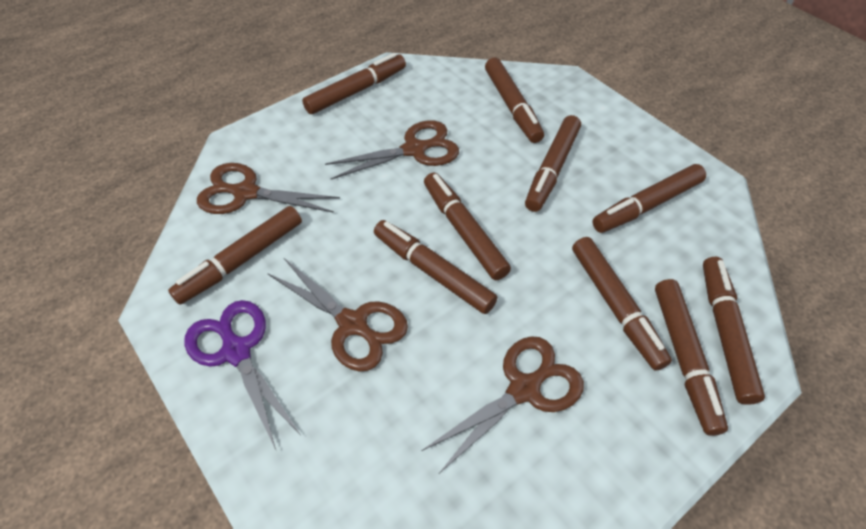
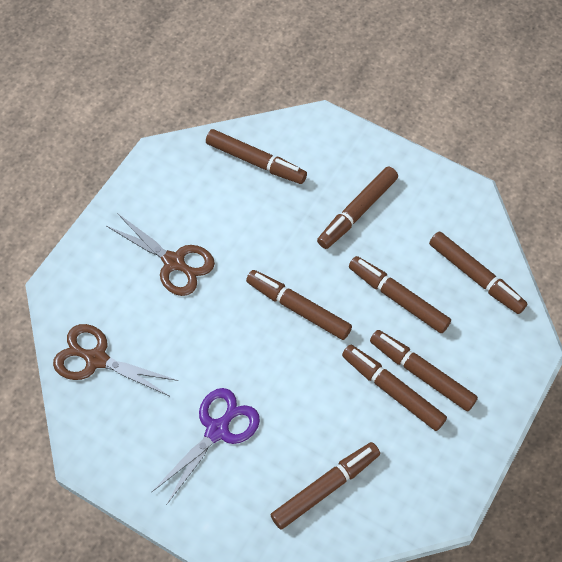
brown marker: 10 -> 8
brown scissors: 4 -> 2

